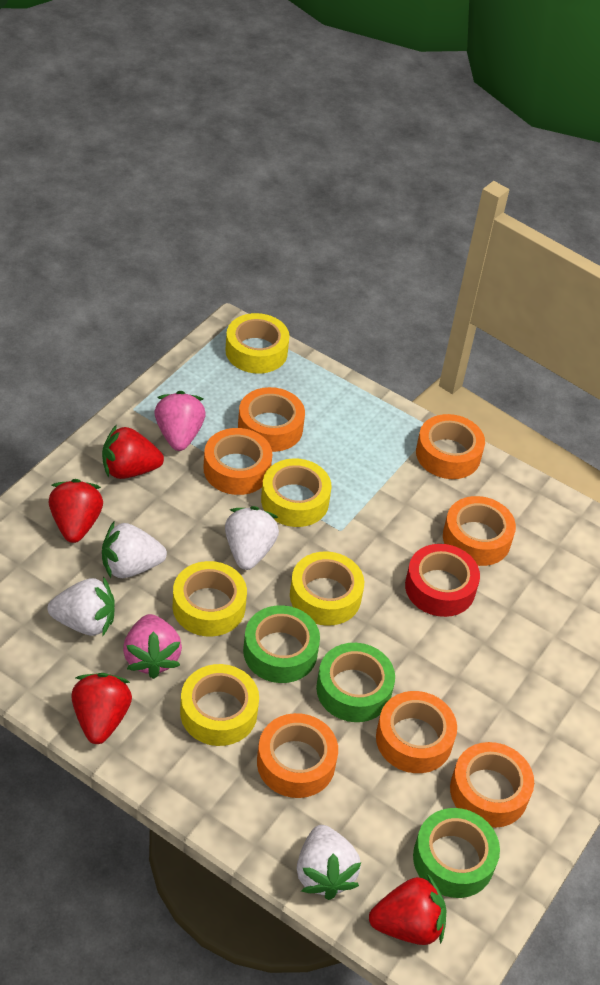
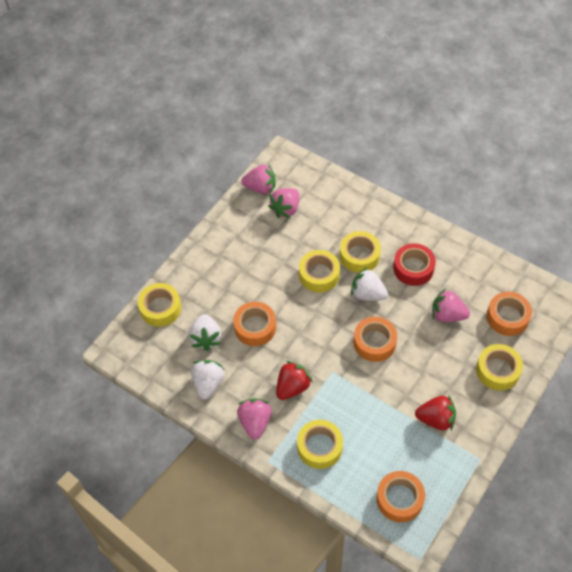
green tape: 3 -> 0
orange tape: 7 -> 4
pink strawberry: 2 -> 4
red strawberry: 4 -> 2
white strawberry: 4 -> 3

